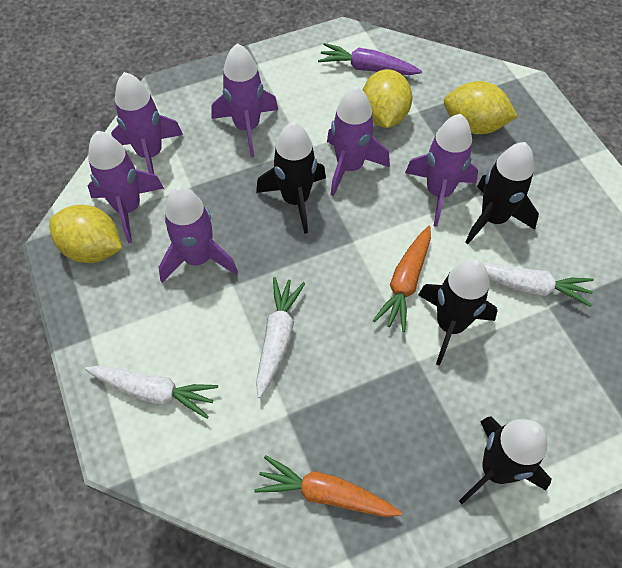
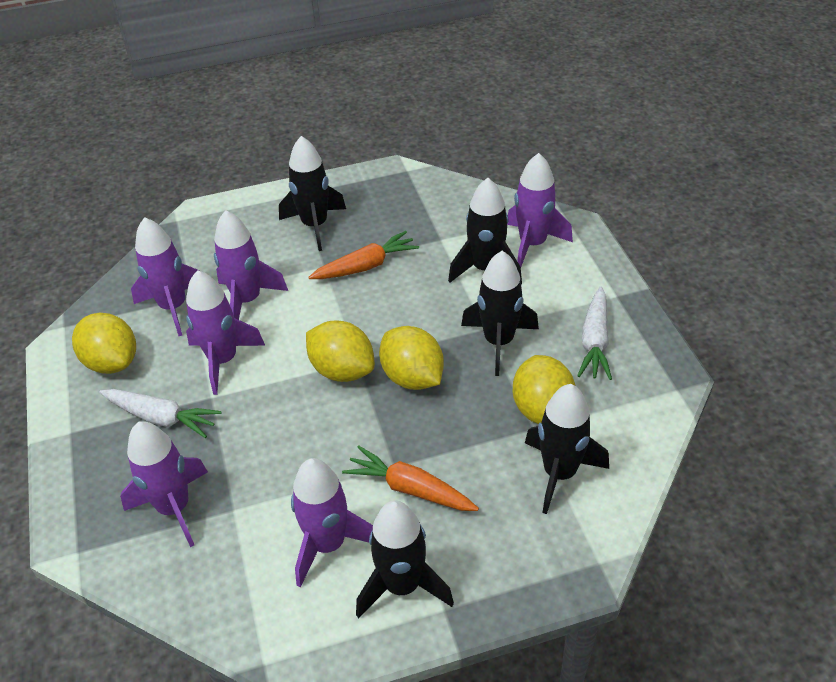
black rocket: 4 -> 5
purple carrot: 1 -> 0
white carrot: 3 -> 2
yellow lemon: 3 -> 4

